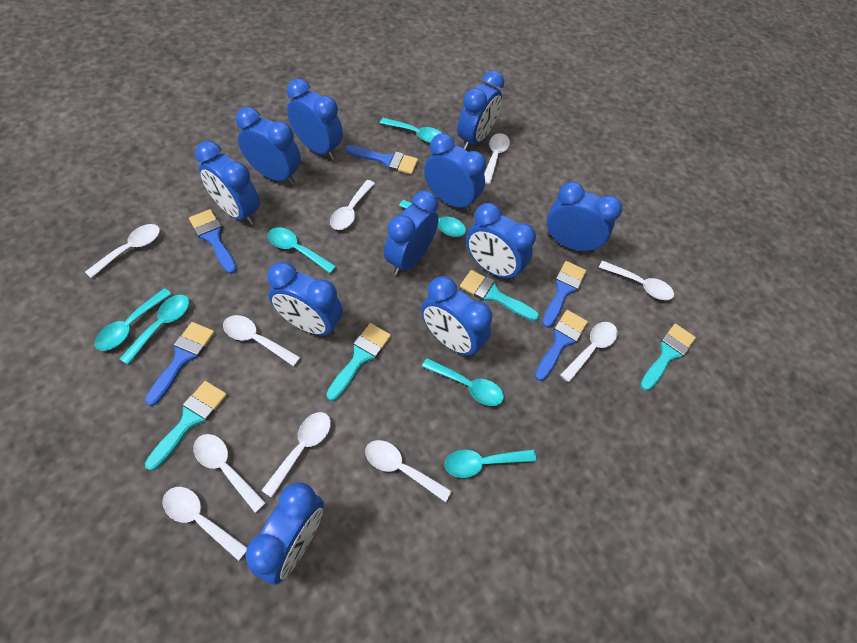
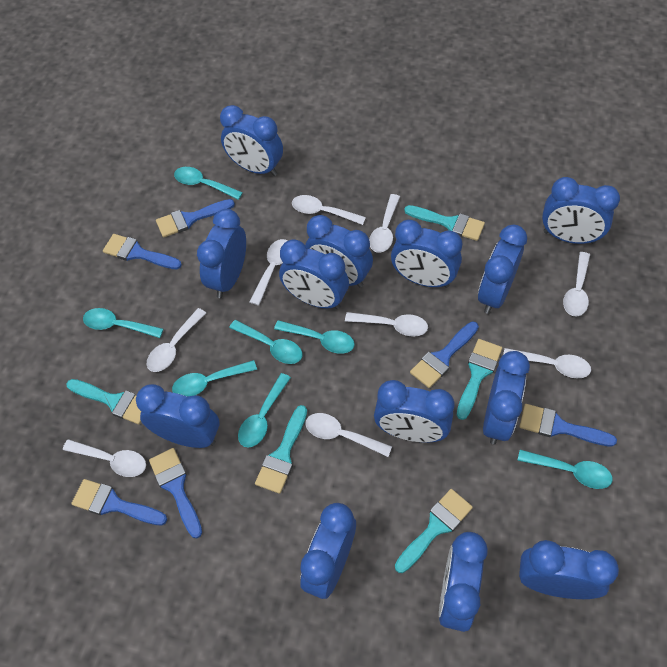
blue brush: 5 -> 6
blue clock: 11 -> 13
turquoise brush: 4 -> 5
white spoon: 10 -> 9

